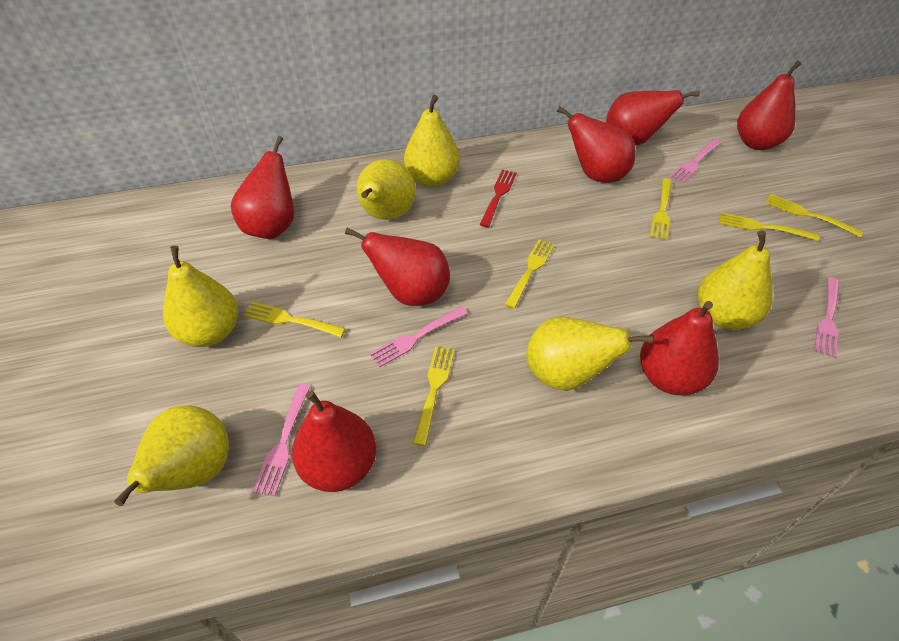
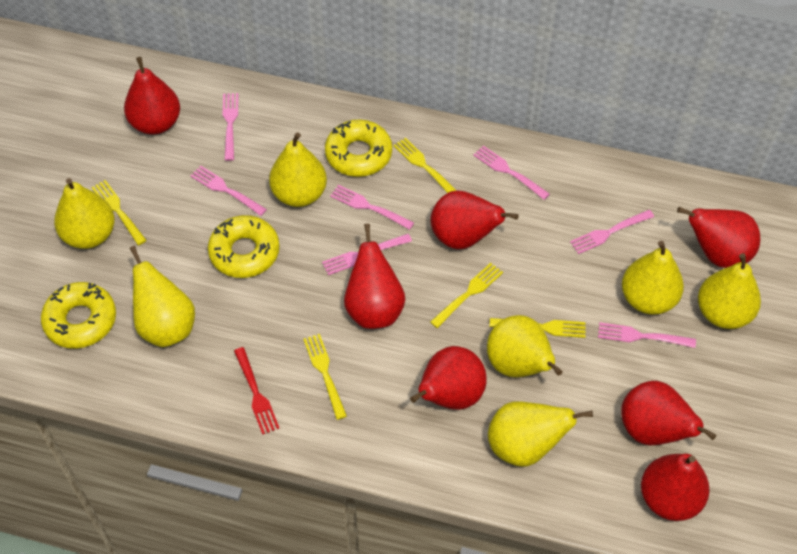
pink fork: 4 -> 7
yellow donut: 0 -> 3
yellow fork: 6 -> 5
yellow pear: 6 -> 7

